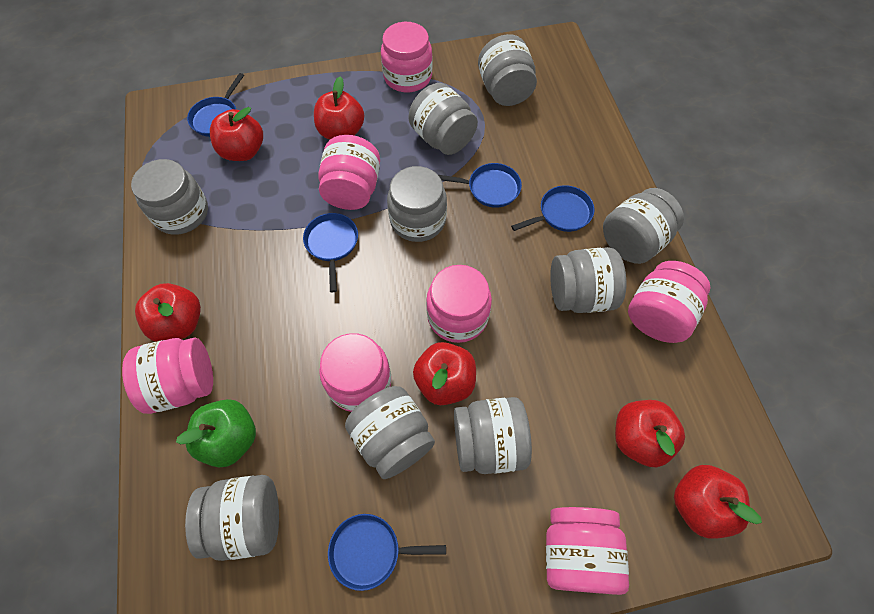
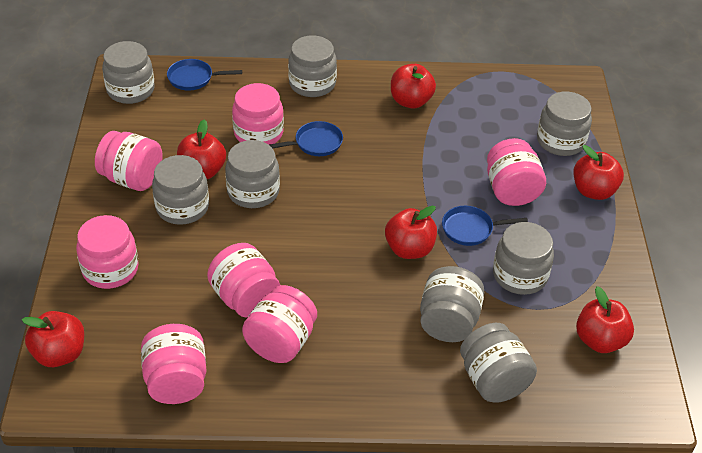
blue pan: 5 -> 3
green apple: 1 -> 0
grey jar: 9 -> 8

